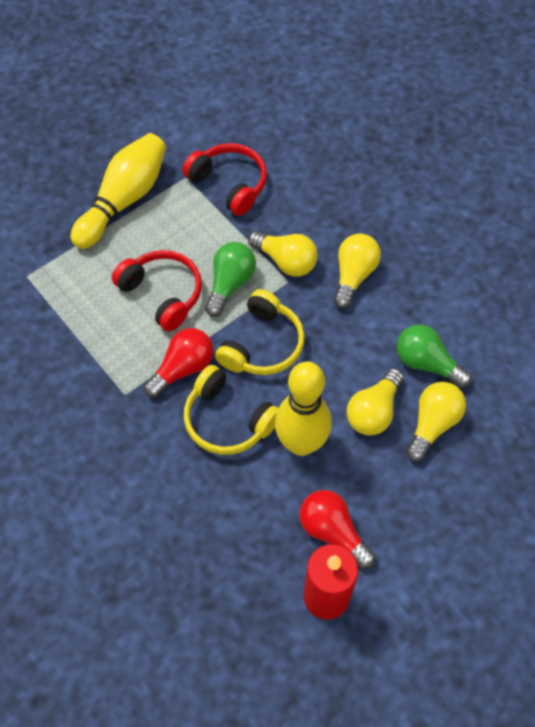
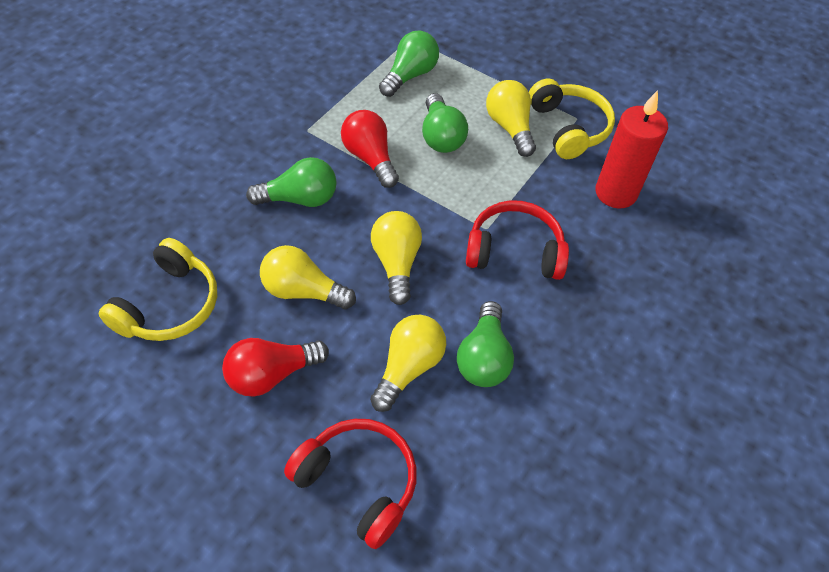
green light bulb: 2 -> 4
yellow bowling pin: 2 -> 0

